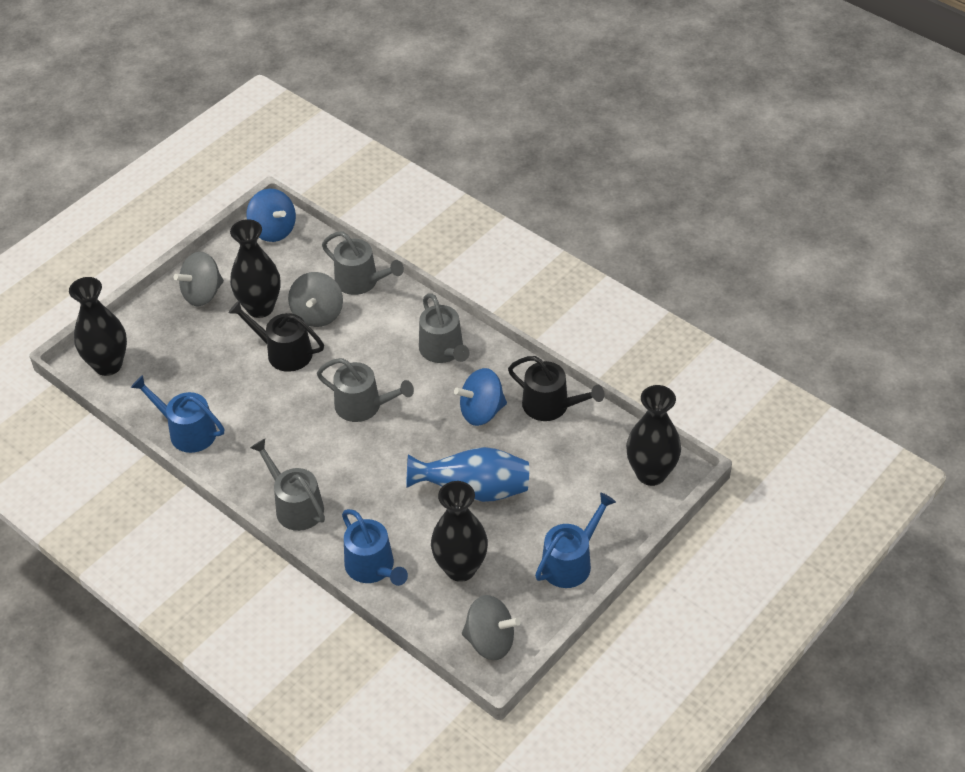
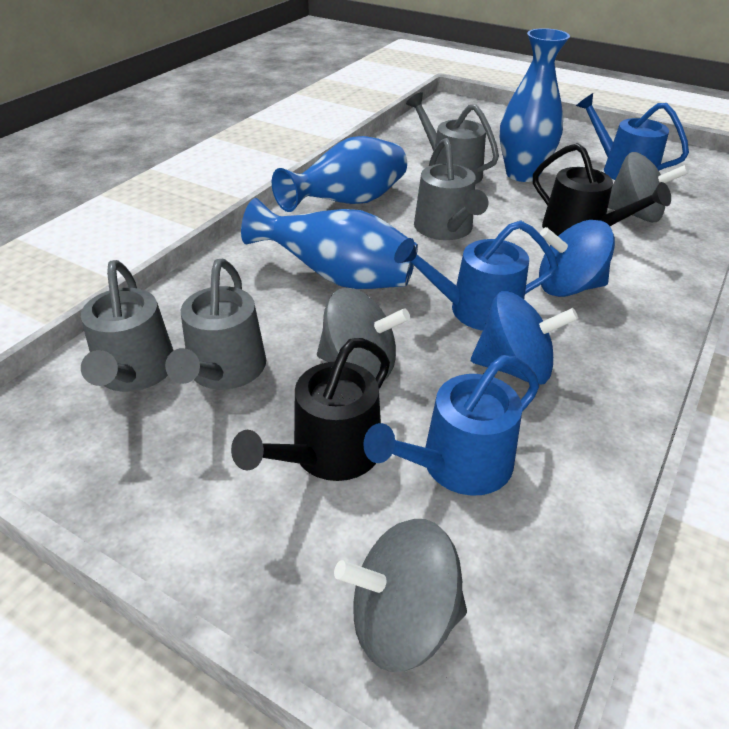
black vase: 4 -> 0
blue vase: 1 -> 3

